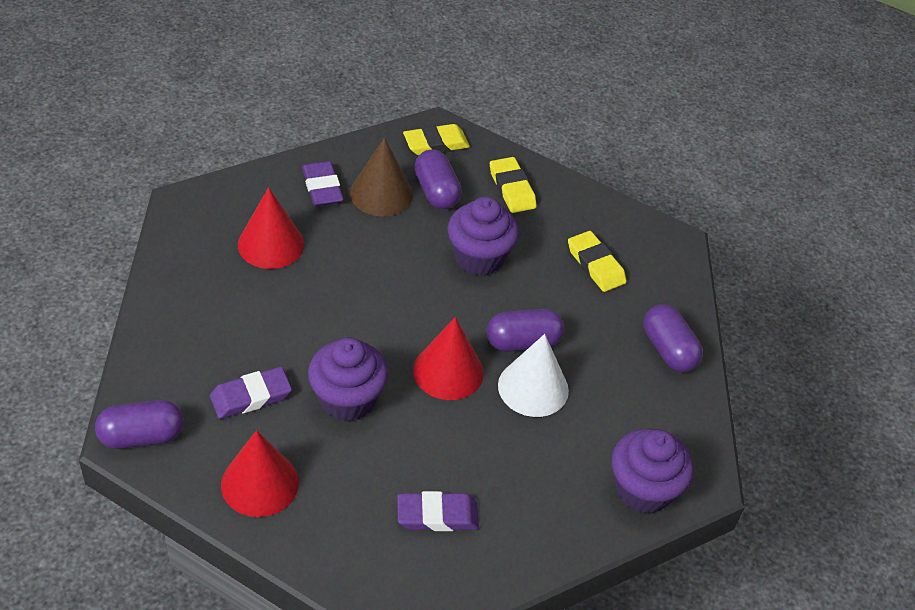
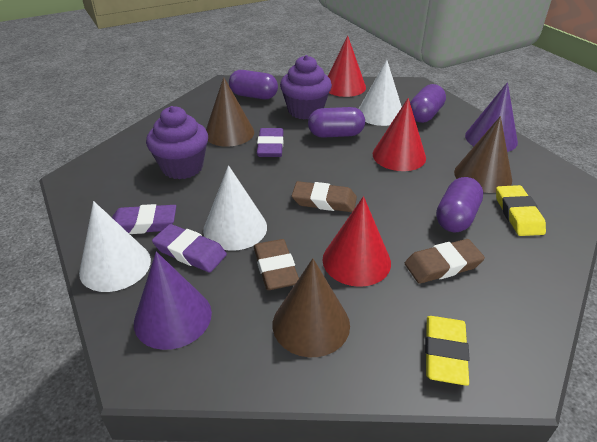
brown cone: 1 -> 3
brown eraser: 0 -> 3
purple cone: 0 -> 2
purple cupcake: 3 -> 2
white cone: 1 -> 3
yellow eraser: 3 -> 2

